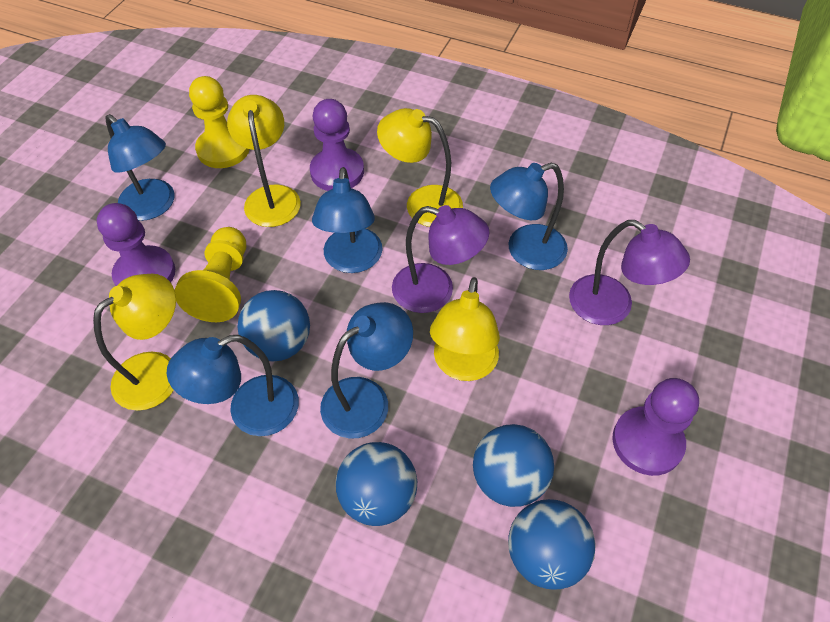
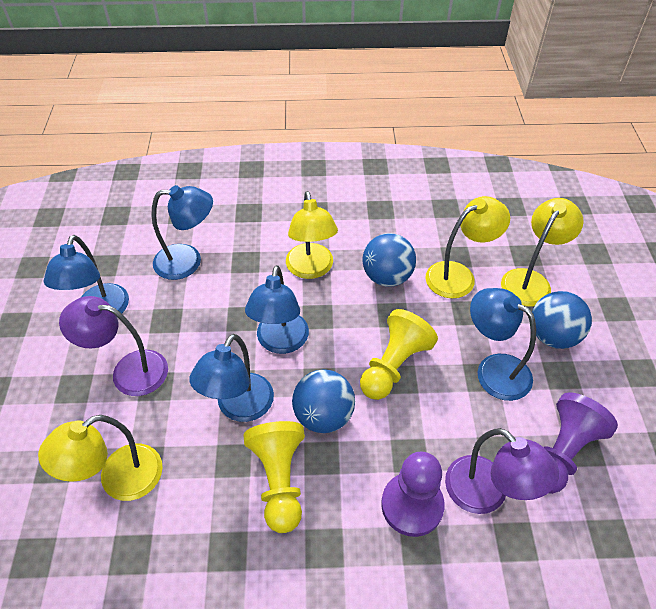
blue ball: 4 -> 3
purple pawn: 3 -> 2

